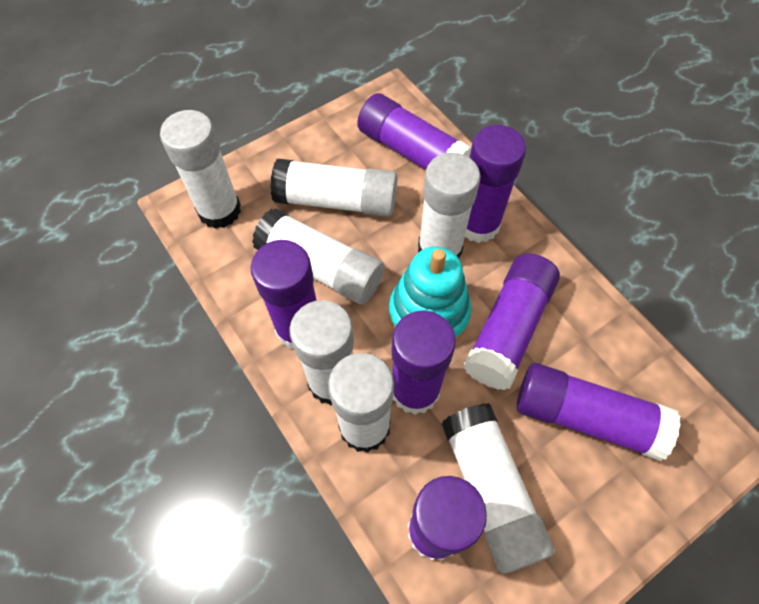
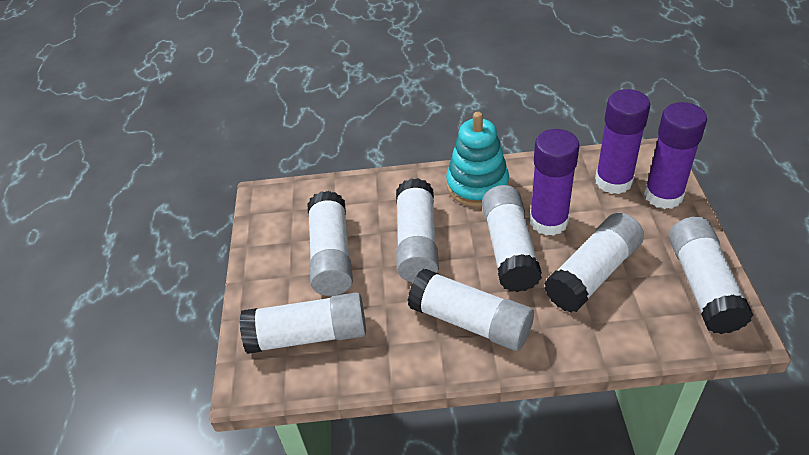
purple glue stick: 7 -> 3

